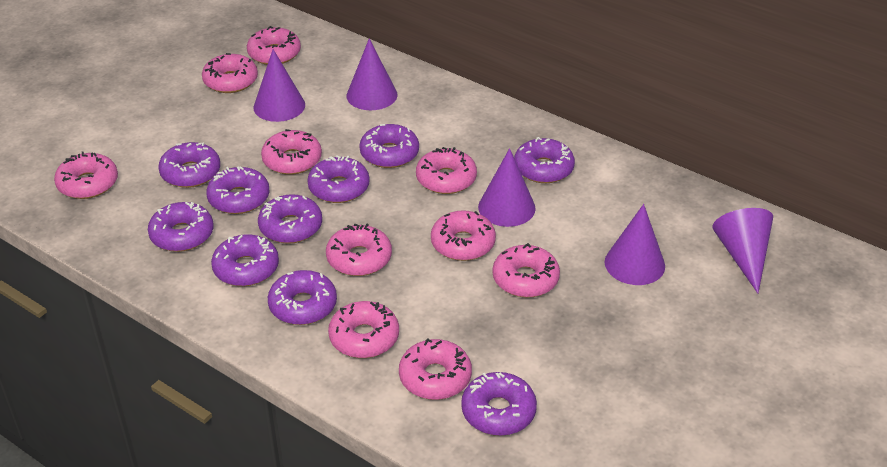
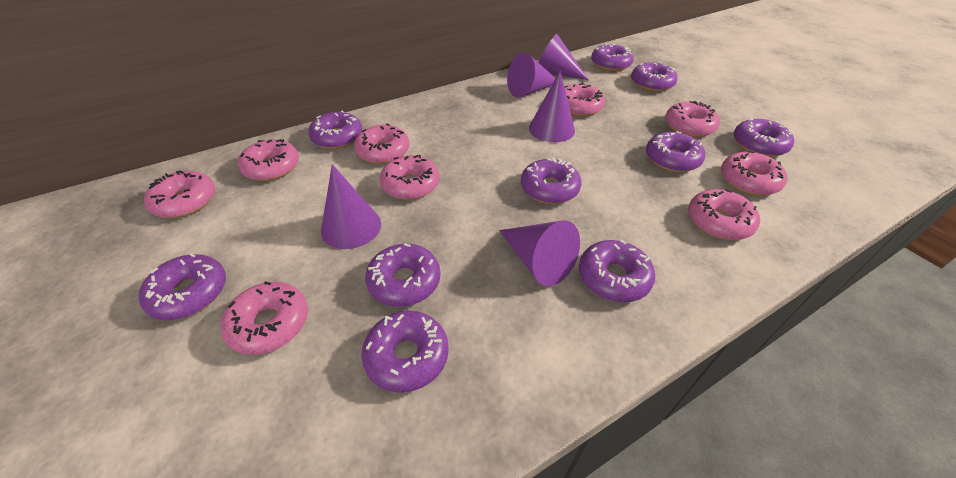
pink donut: 10 -> 9

